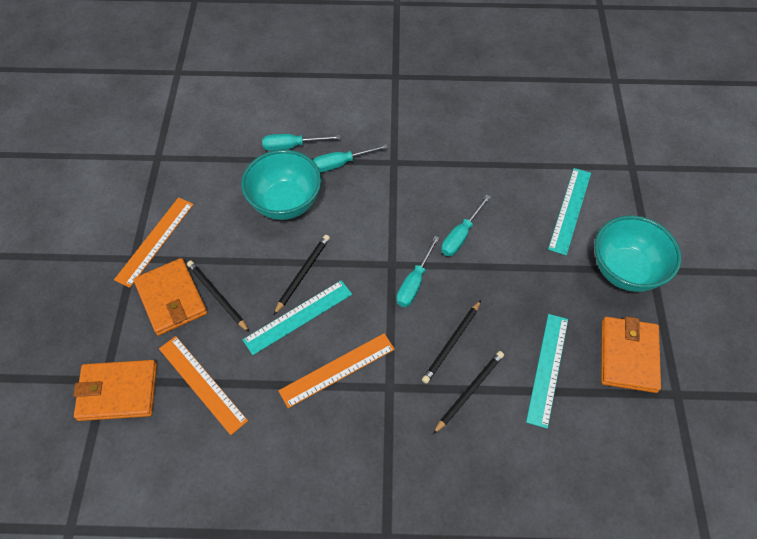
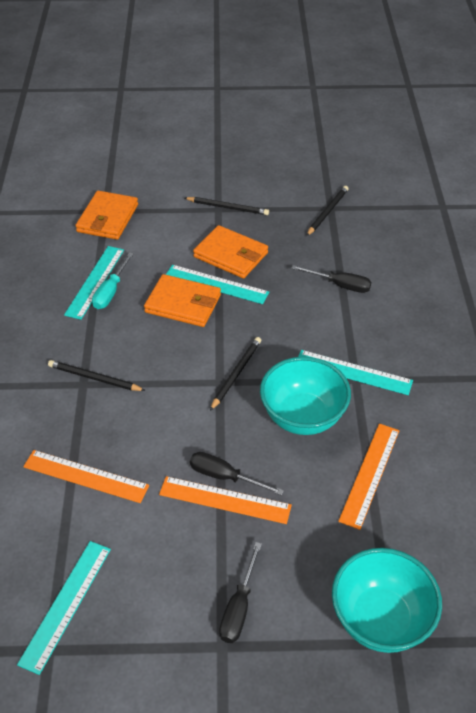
black screwdriver: 0 -> 3
turquoise ruler: 3 -> 4
turquoise screwdriver: 4 -> 1

